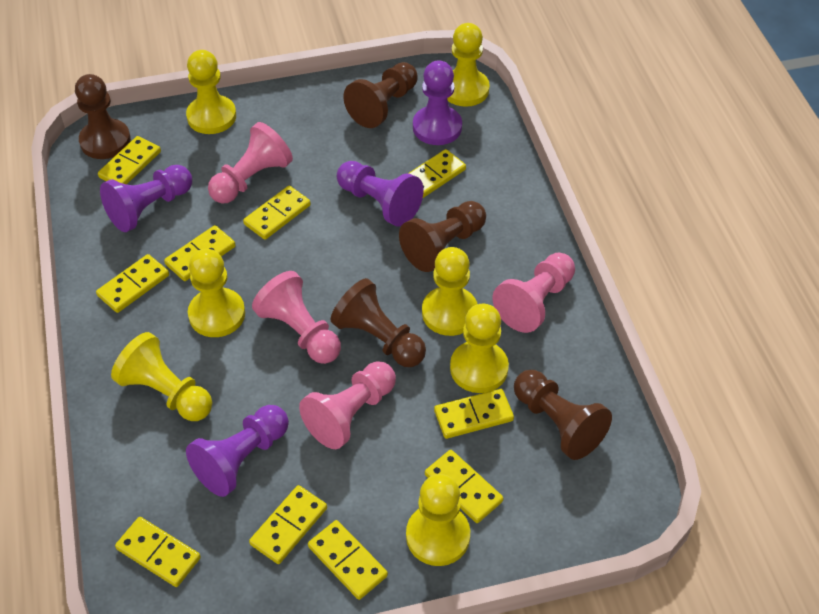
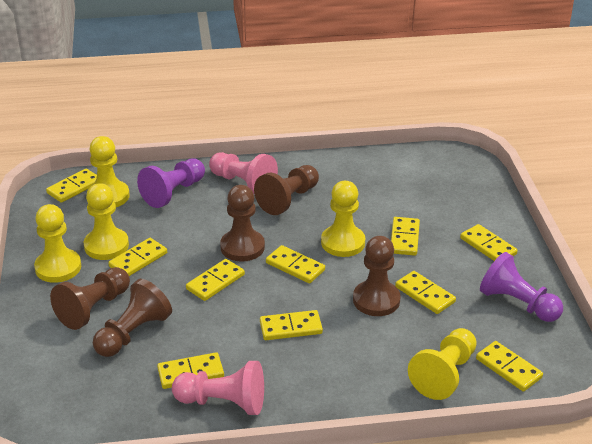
pink pawn: 4 -> 2
purple pawn: 4 -> 2
yellow pawn: 7 -> 5

